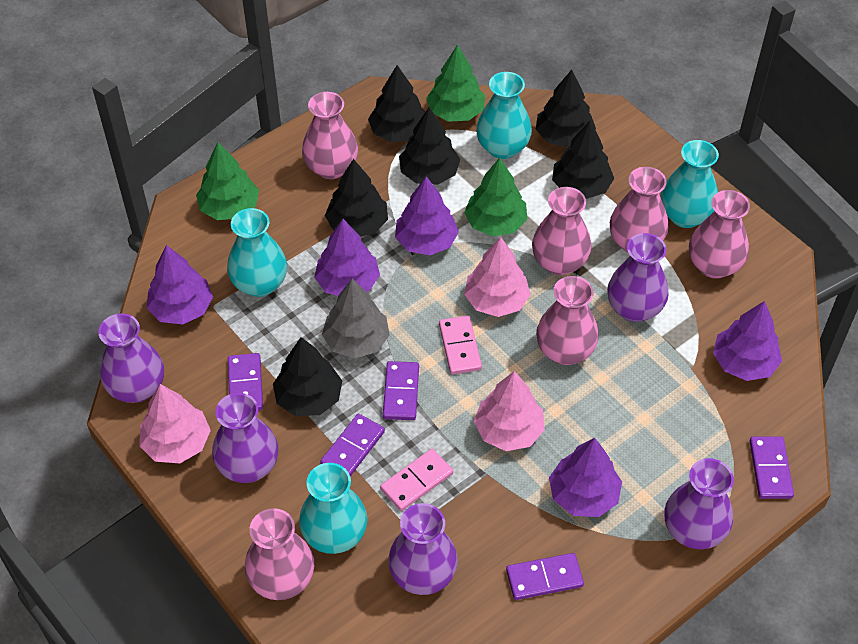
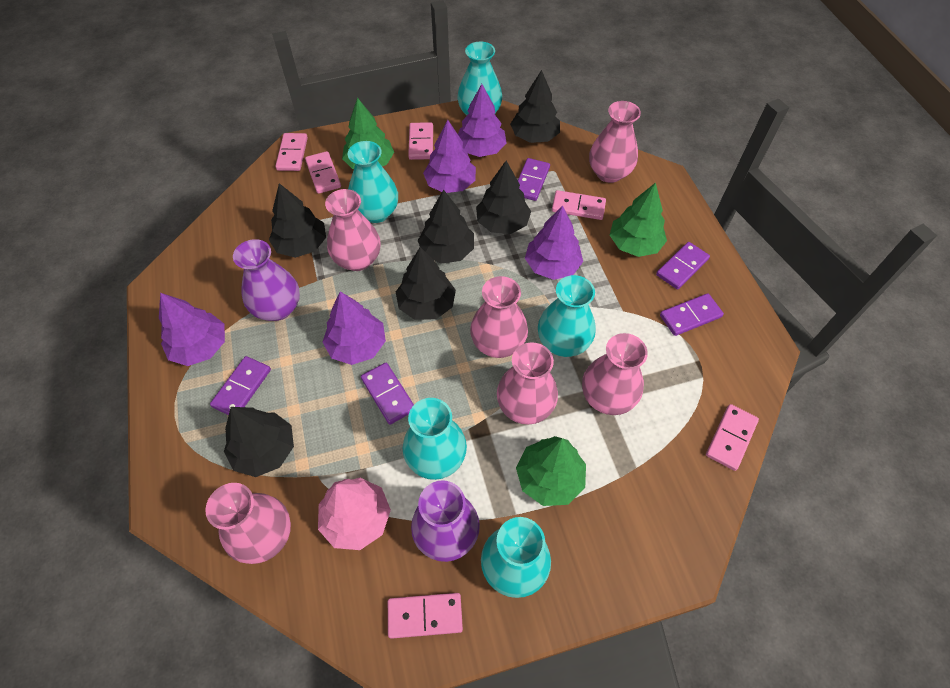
grey tree: 1 -> 0
pink domino: 2 -> 6
pink tree: 3 -> 1
purple vase: 5 -> 2
turquoise vase: 4 -> 5

